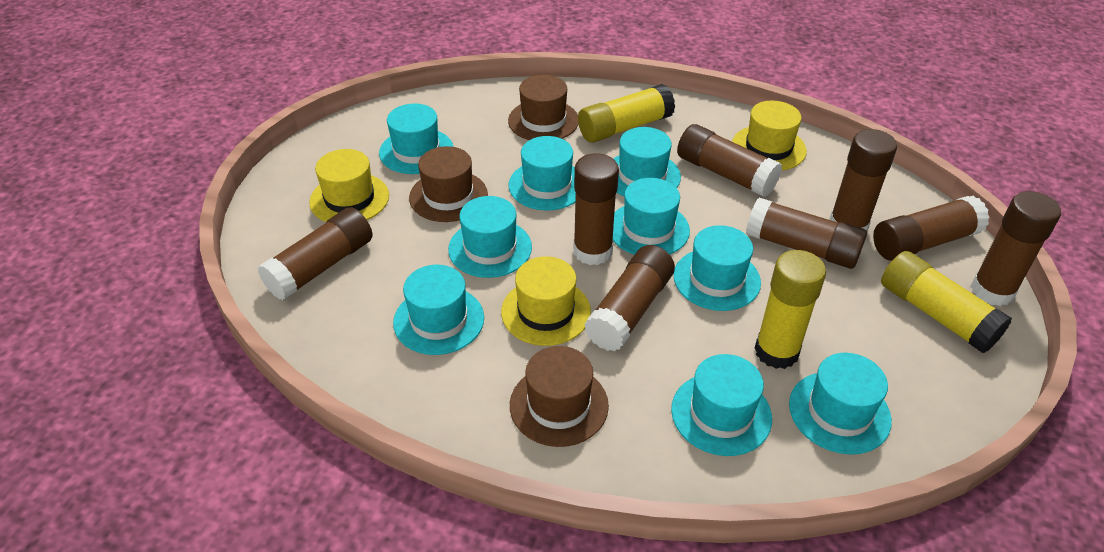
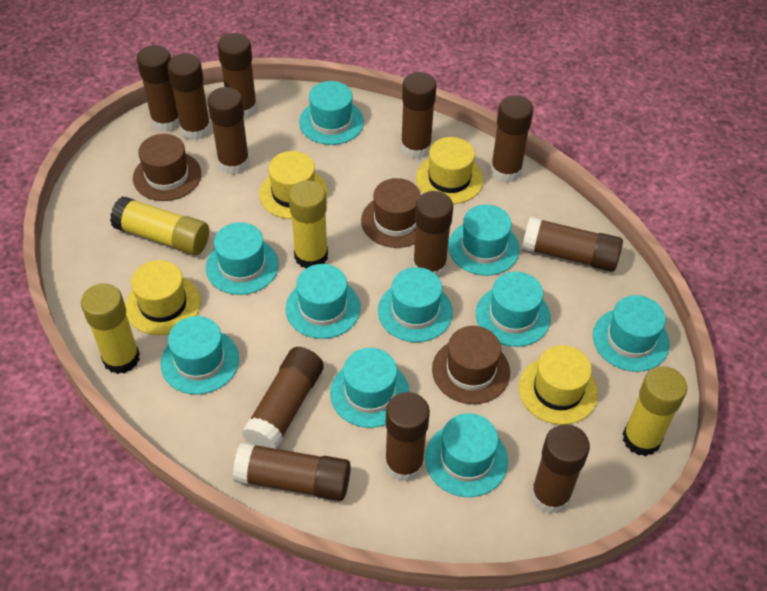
brown glue stick: 8 -> 12
turquoise hat: 9 -> 10
yellow glue stick: 3 -> 4
yellow hat: 3 -> 4

